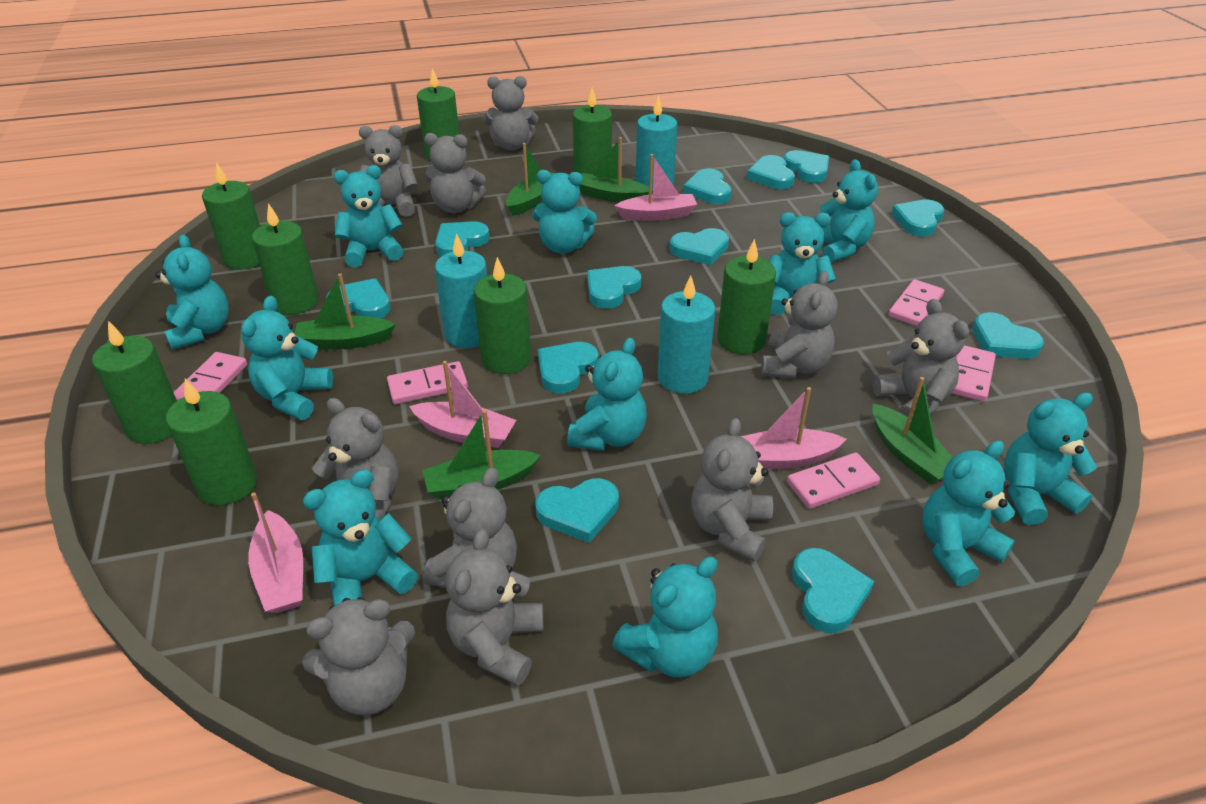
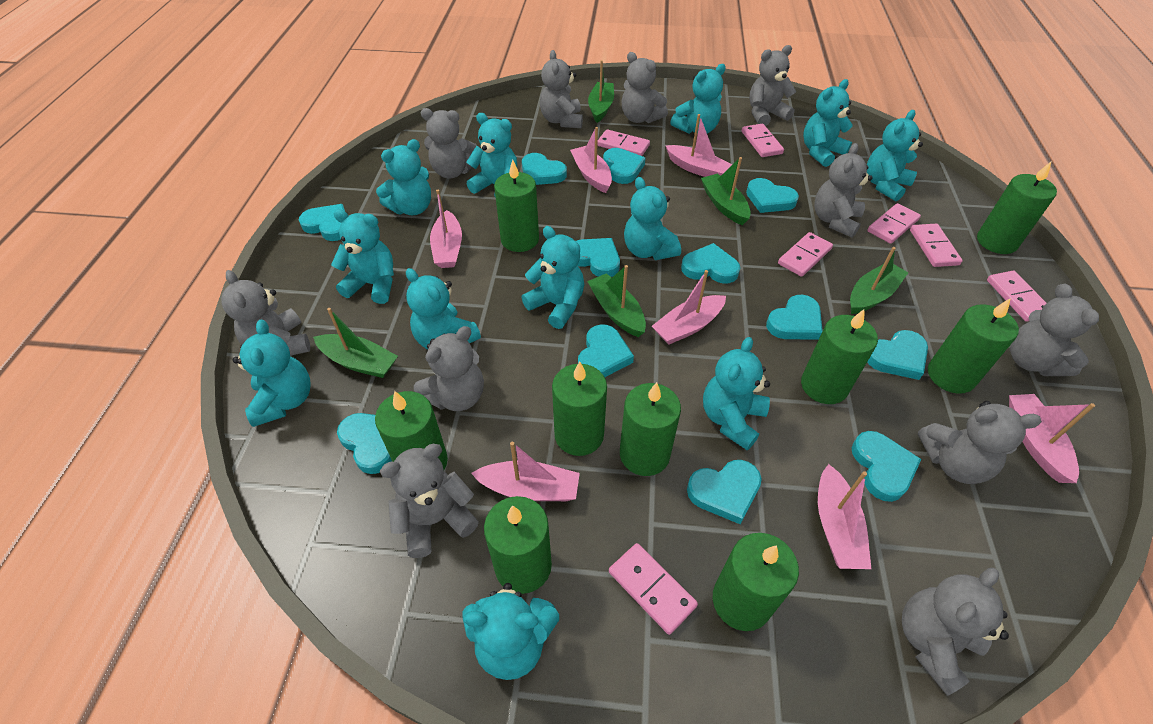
green candle: 8 -> 9
grey teddy bear: 10 -> 11
pink boat: 4 -> 7
pink domino: 5 -> 7
turquoise candle: 3 -> 0
turquoise teddy bear: 11 -> 12

